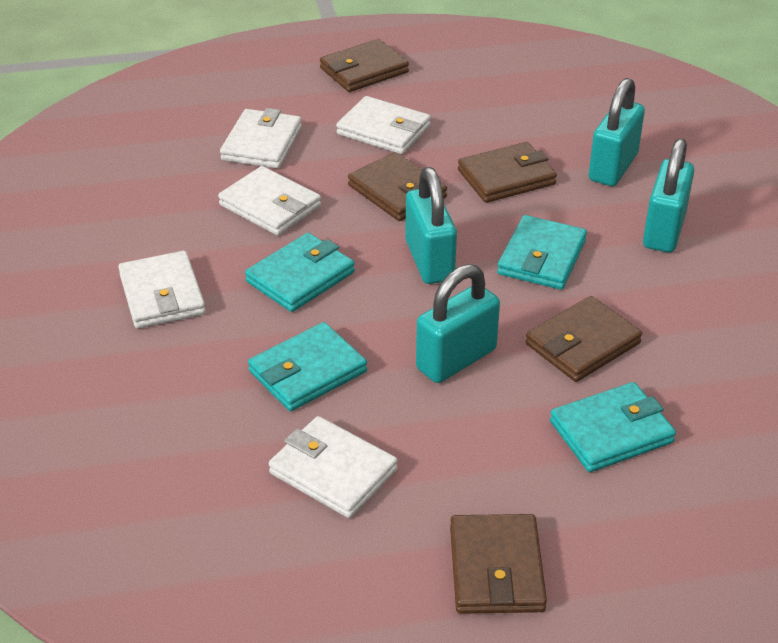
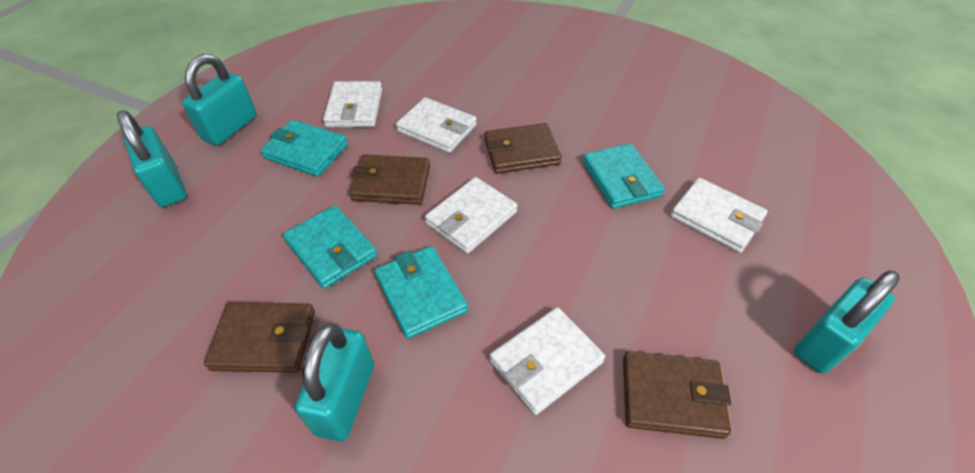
brown wallet: 5 -> 4

